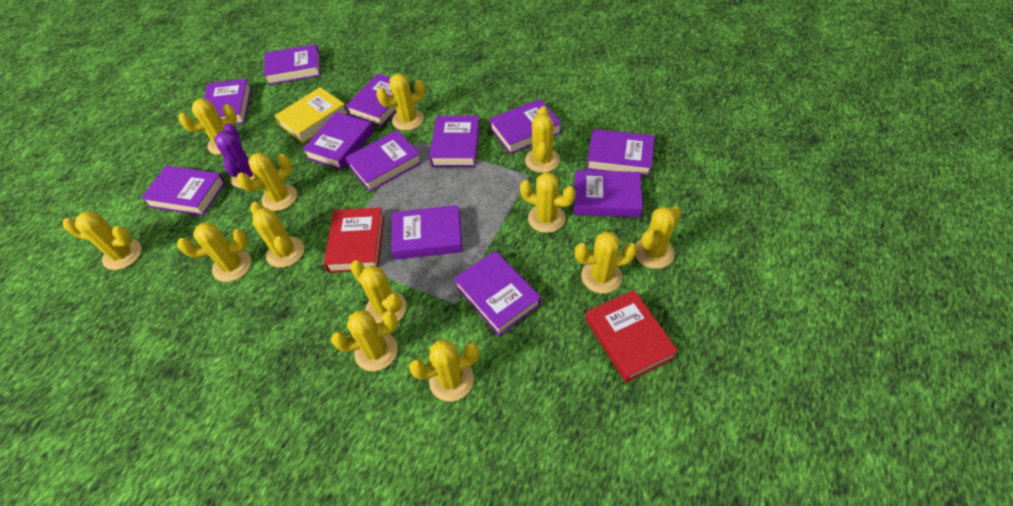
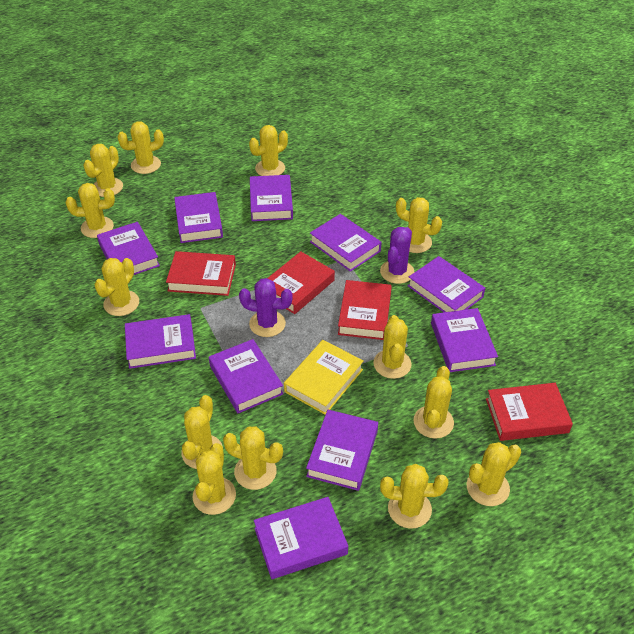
purple book: 12 -> 10
purple cactus: 1 -> 2
red book: 2 -> 4

